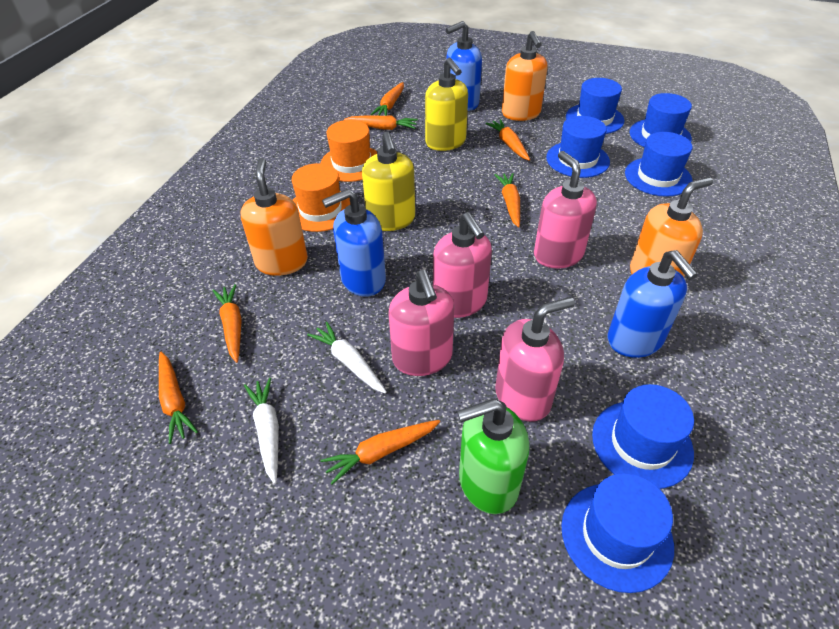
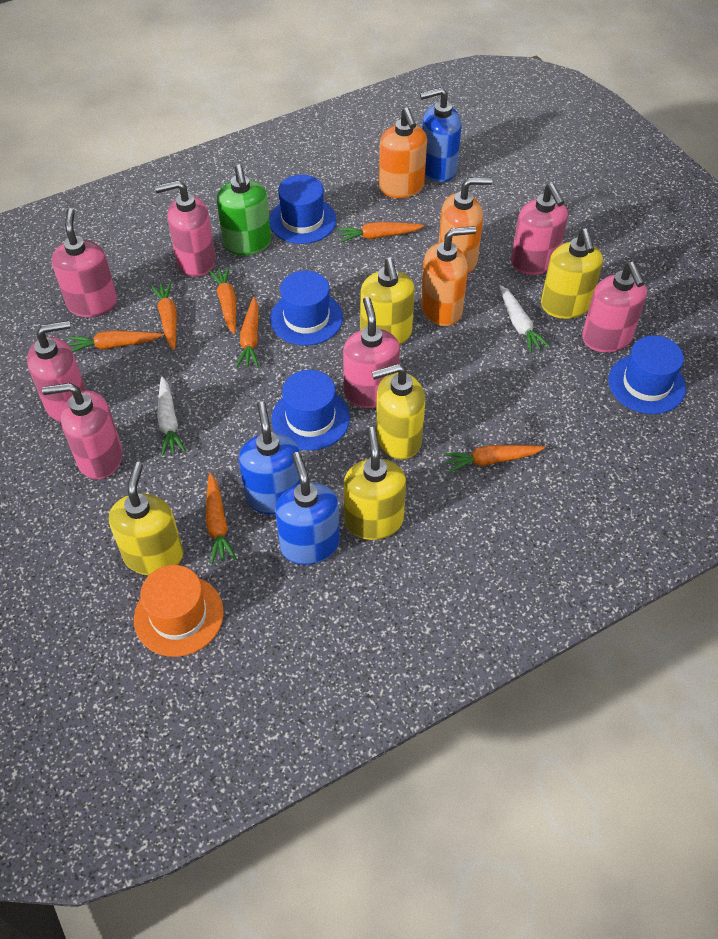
blue hat: 6 -> 4
orange hat: 2 -> 1
pink soap dispenser: 4 -> 7
yellow soap dispenser: 2 -> 5

